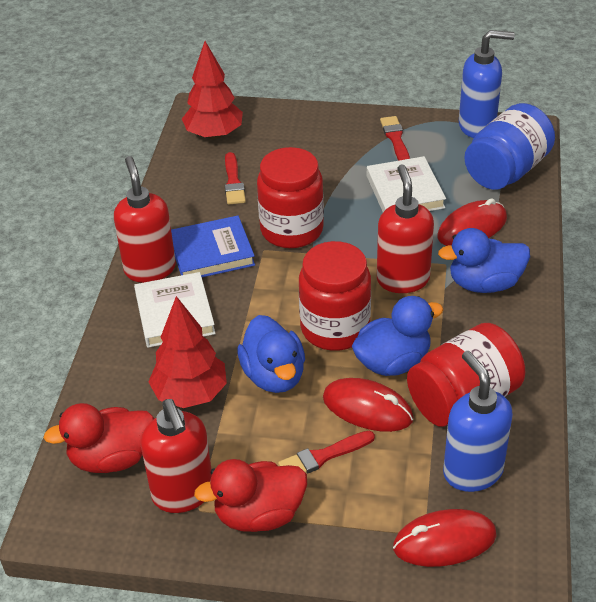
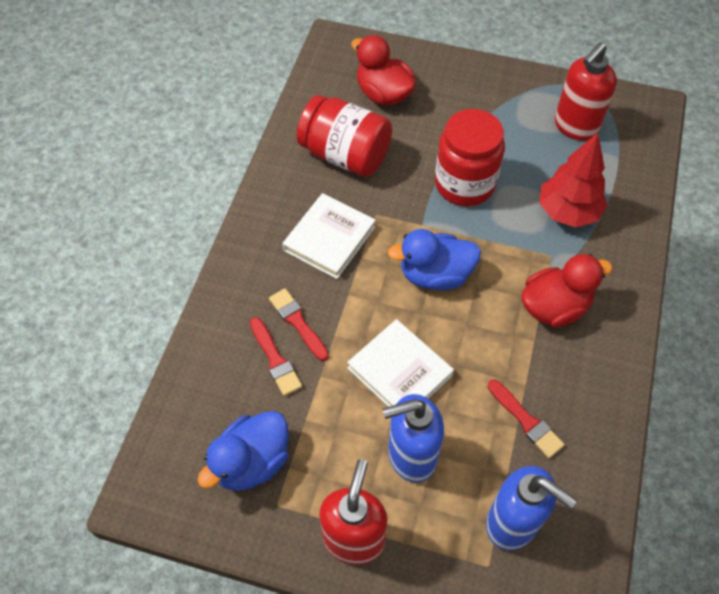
blue book: 1 -> 0
blue duck: 3 -> 2
blue jar: 1 -> 0
red jar: 3 -> 2
red mouse: 3 -> 0
red soap dispenser: 3 -> 2
red tree: 2 -> 1

